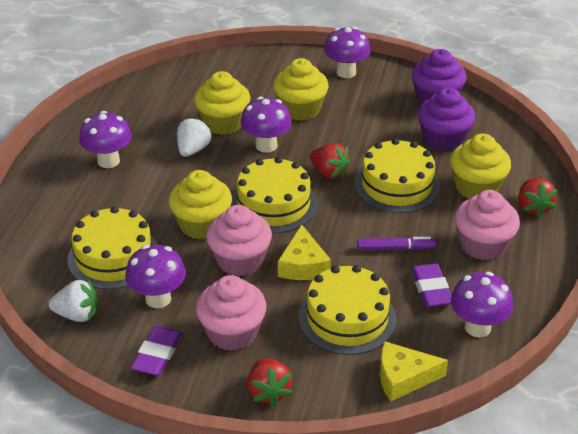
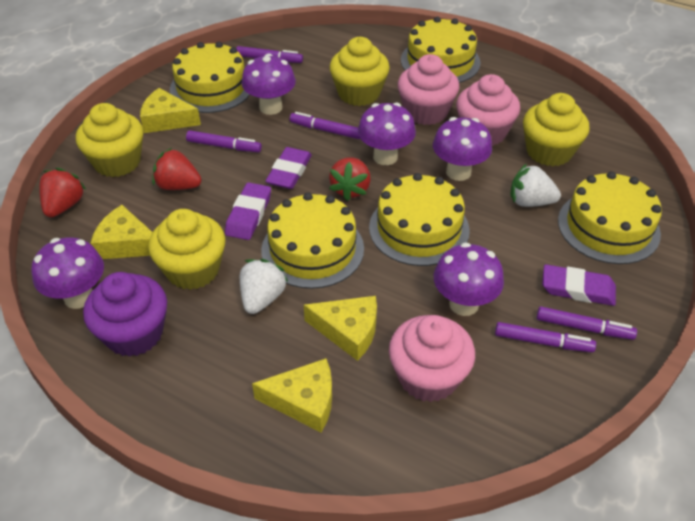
purple cupcake: 2 -> 1
purple eraser: 2 -> 3
purple marker: 1 -> 5
yellow cake: 4 -> 5
yellow cheese: 2 -> 4

